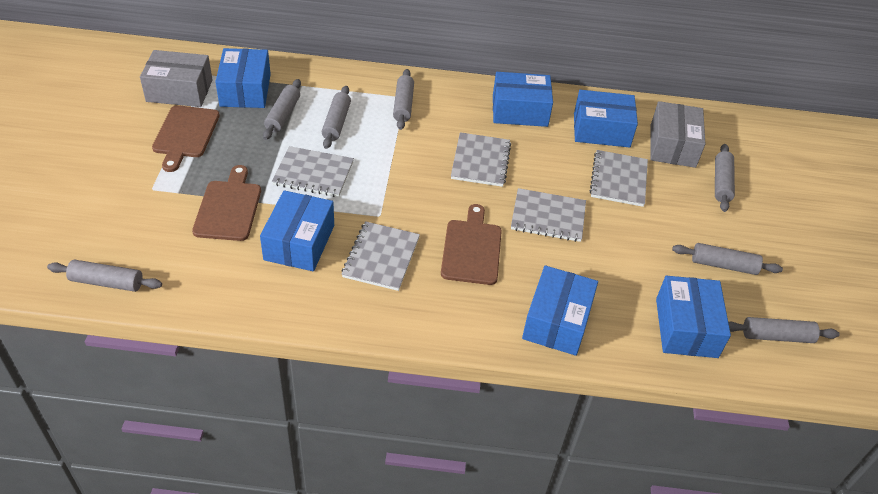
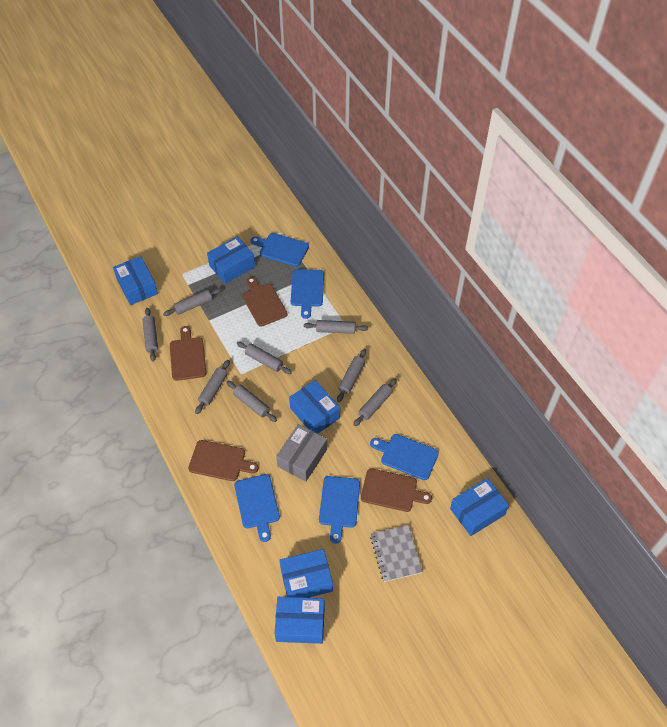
blue cutting board: 0 -> 5
brown cutting board: 3 -> 4
grey box: 2 -> 1
grey notebook: 5 -> 1
grey rolling pin: 7 -> 8

